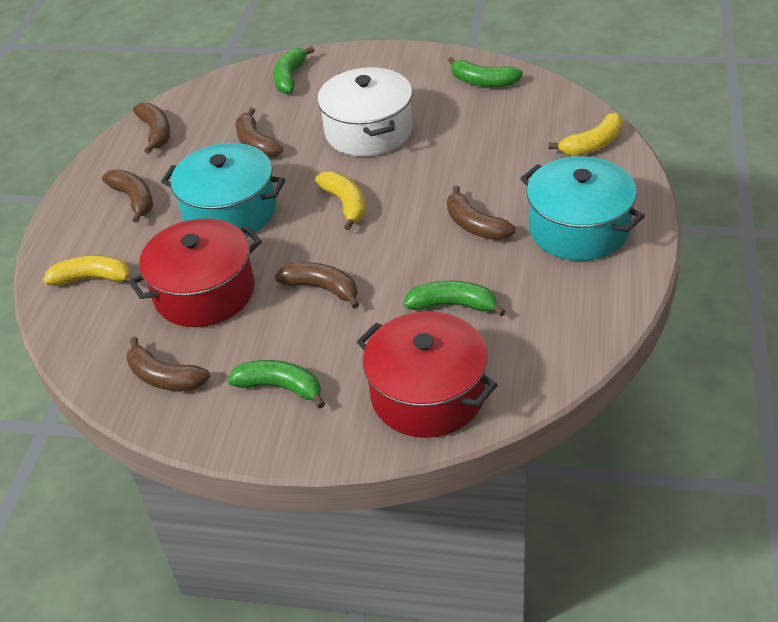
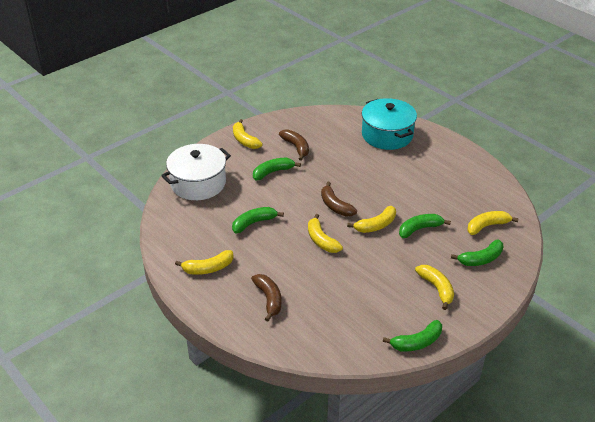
brown banana: 6 -> 3
green banana: 4 -> 5
red pot: 2 -> 0
turquoise pot: 2 -> 1
yellow banana: 3 -> 6

